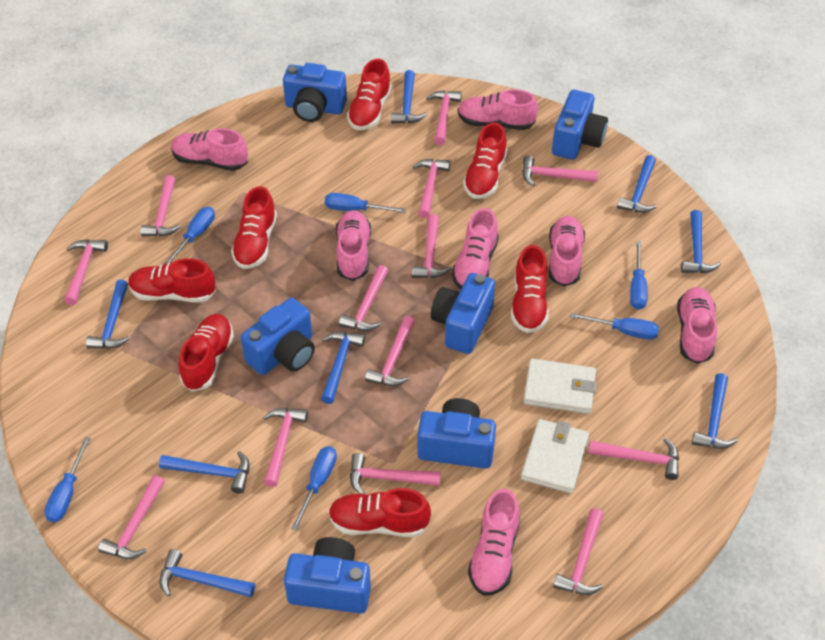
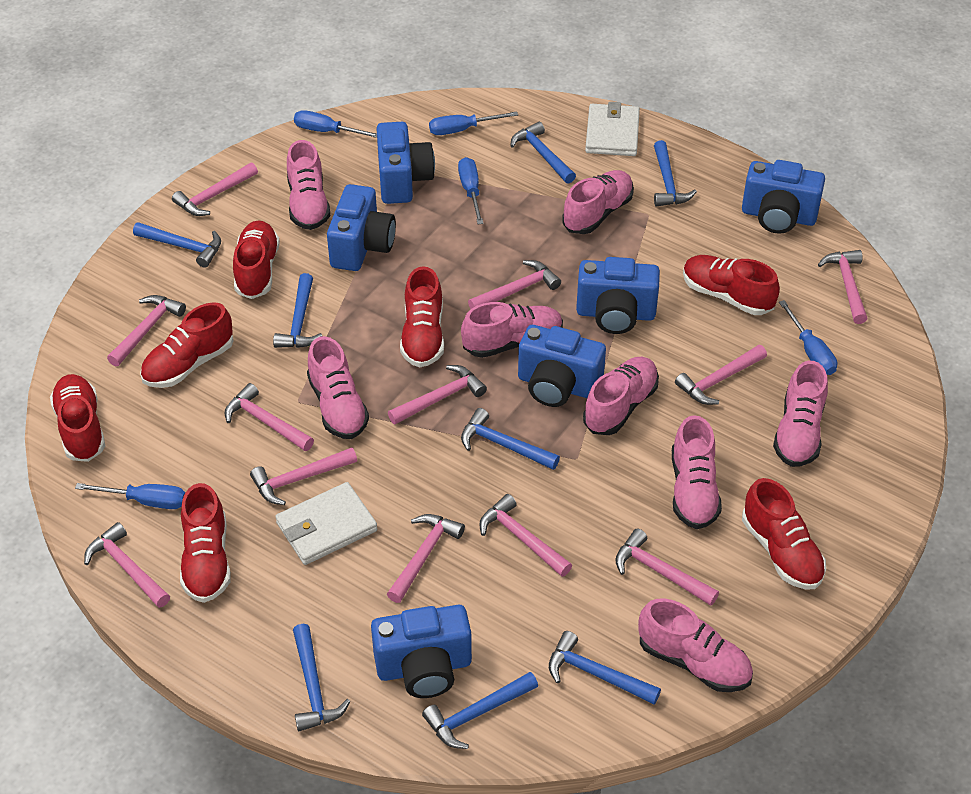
blue screwdriver: 6 -> 5
pink hammer: 13 -> 12
pink shoe: 7 -> 8

